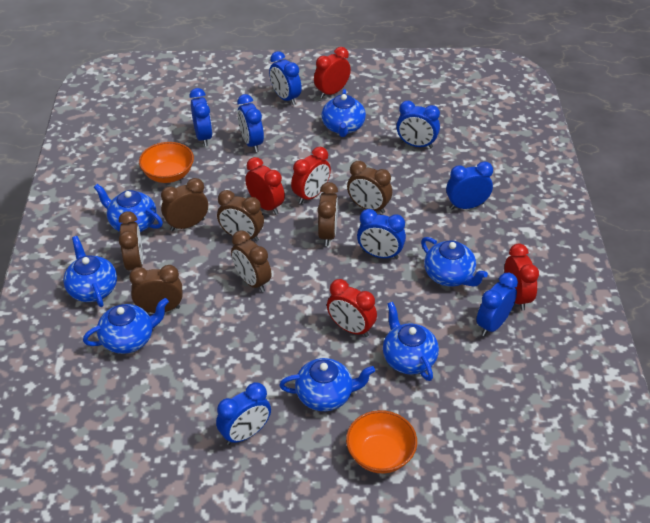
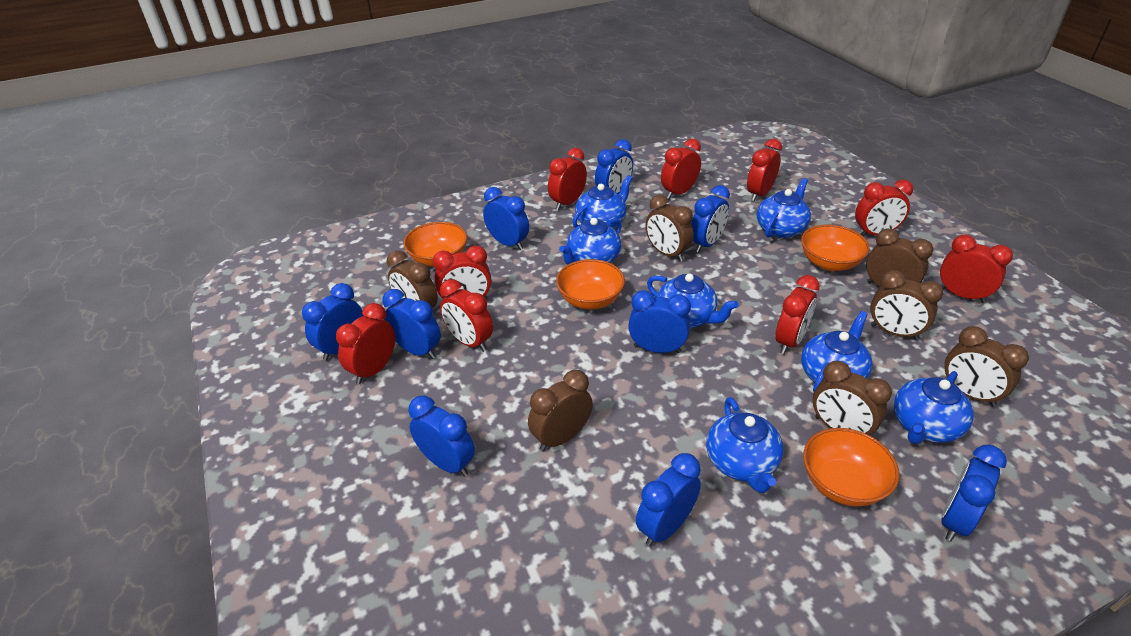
blue clock: 8 -> 9
orange bowl: 2 -> 4
red clock: 5 -> 9

